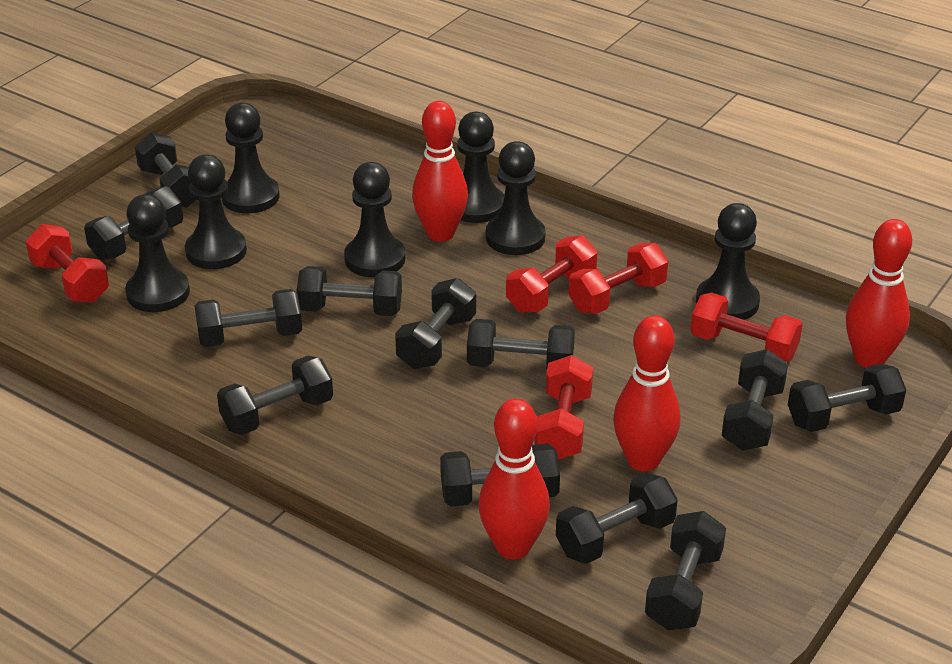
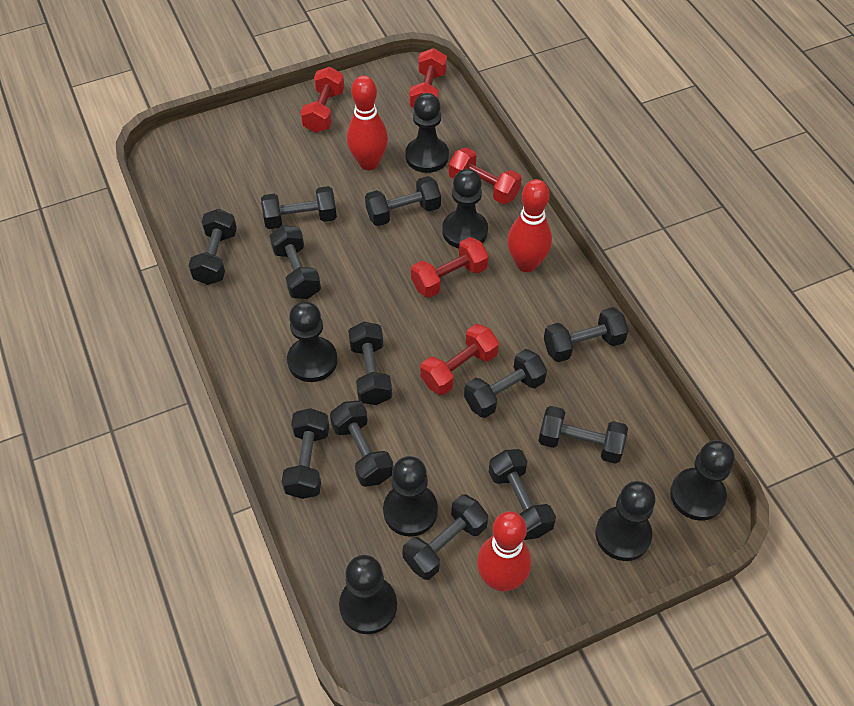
red bowling pin: 4 -> 3

